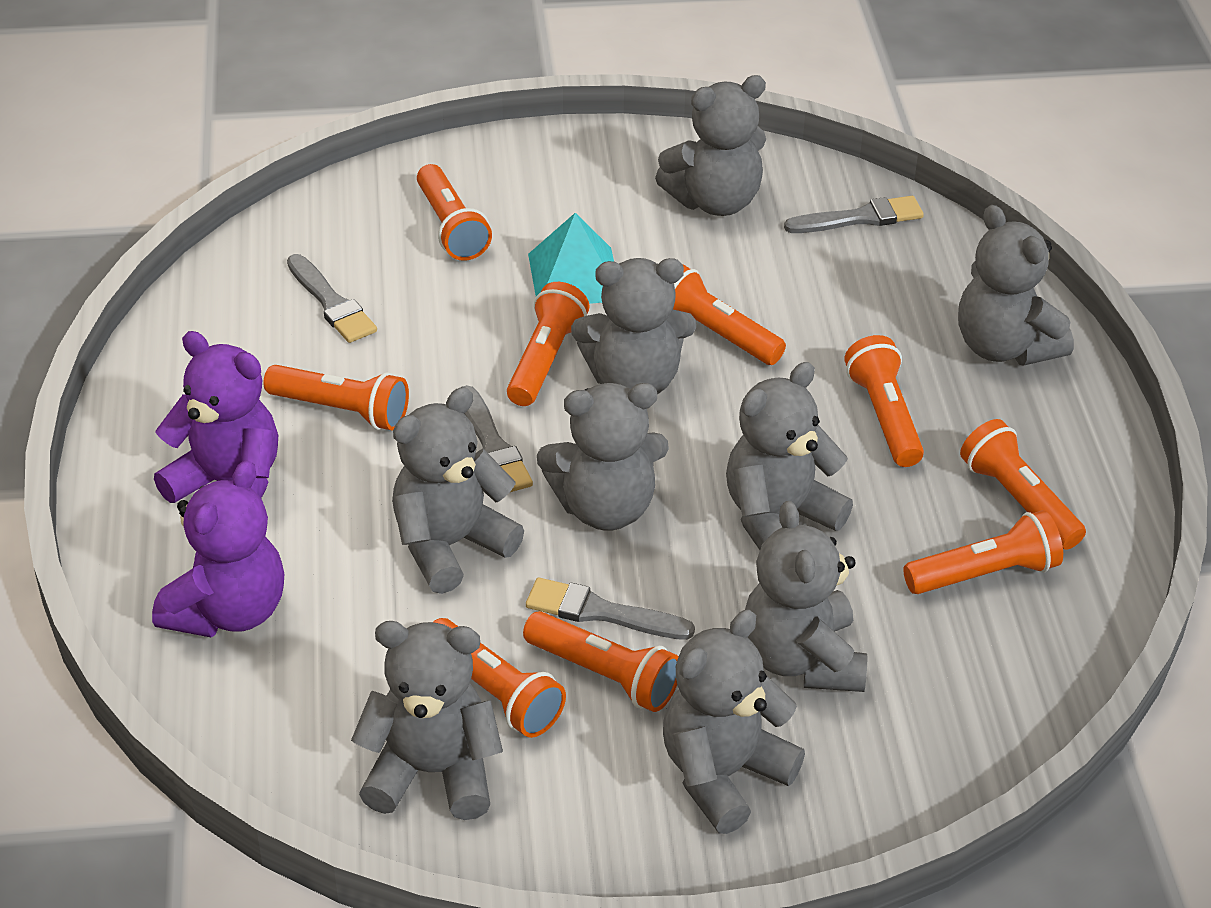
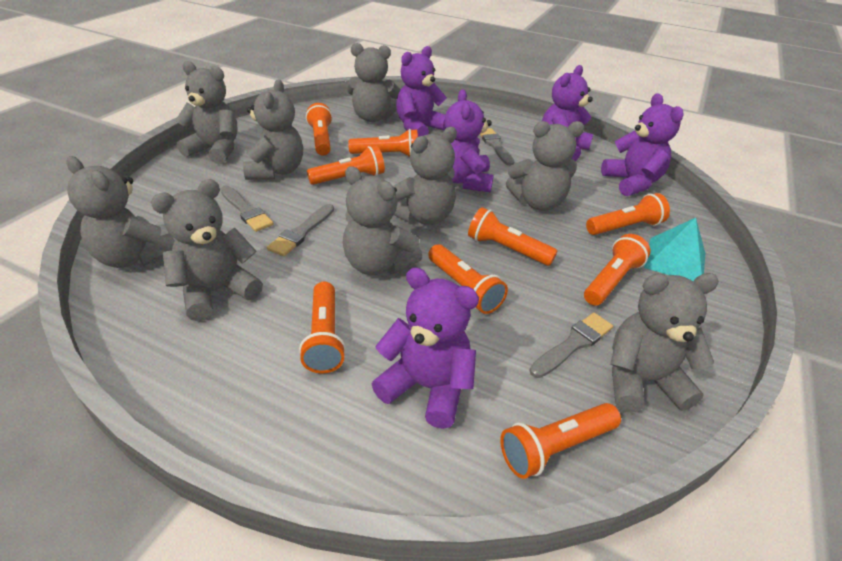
purple teddy bear: 2 -> 5

